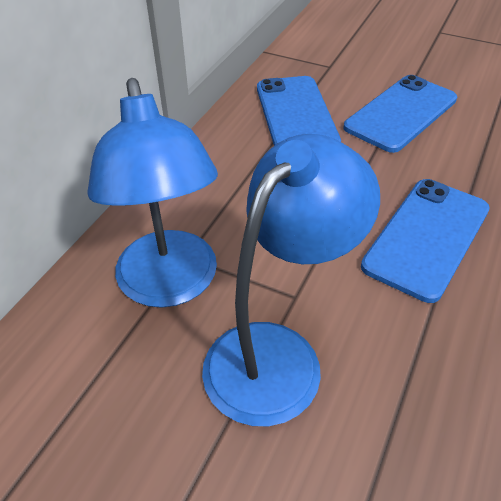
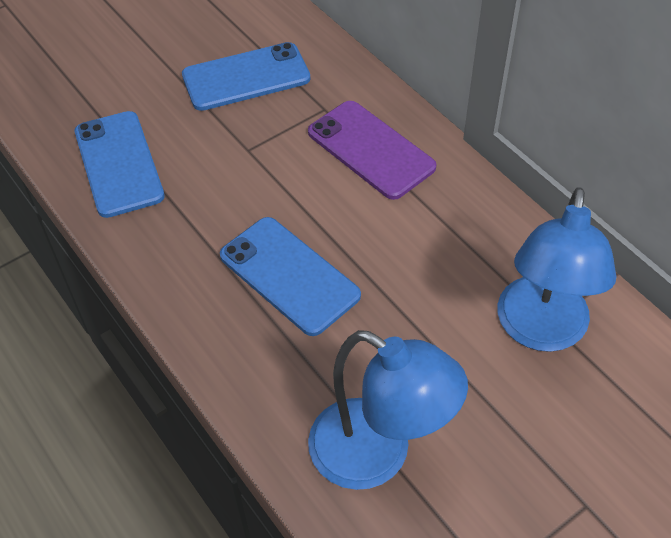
purple phone: 0 -> 1

